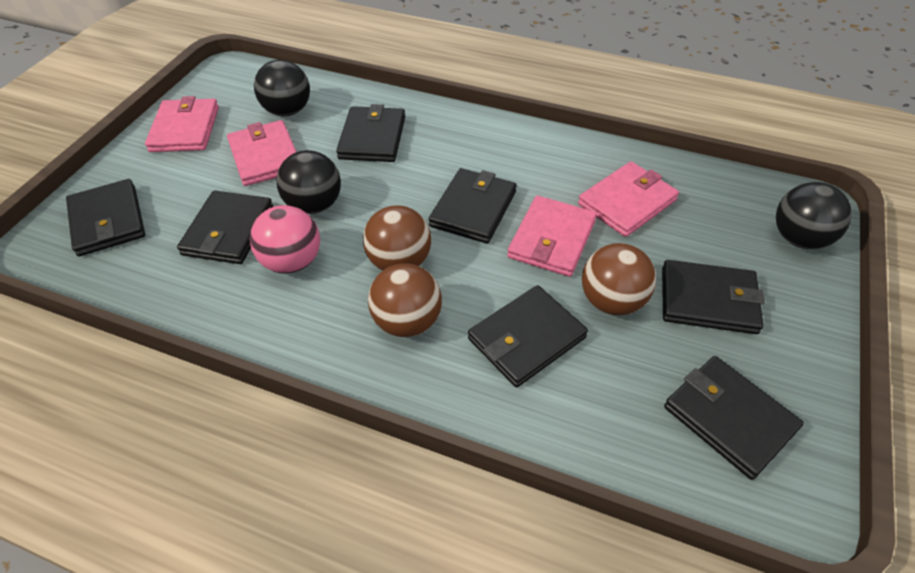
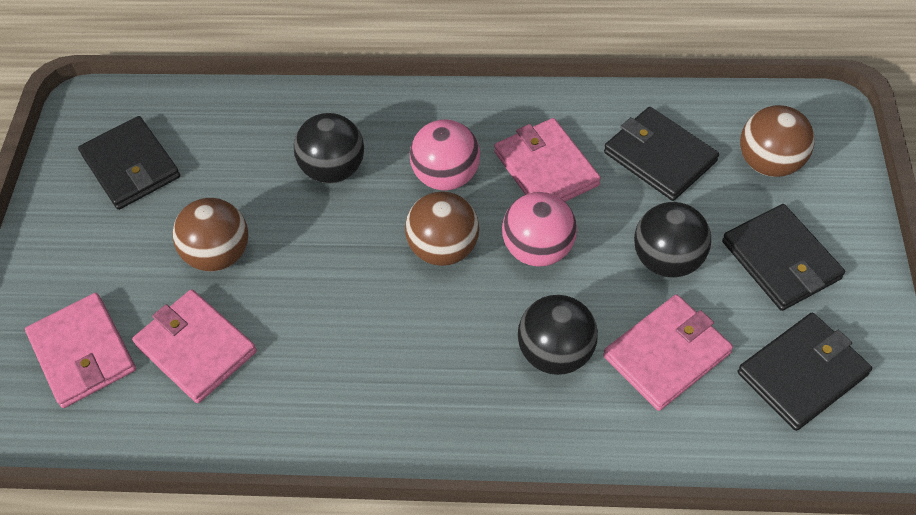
black wallet: 7 -> 4
pink ball: 1 -> 2

